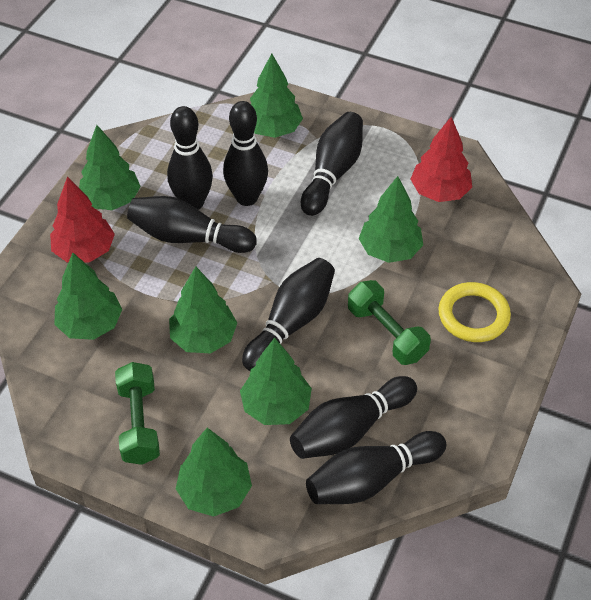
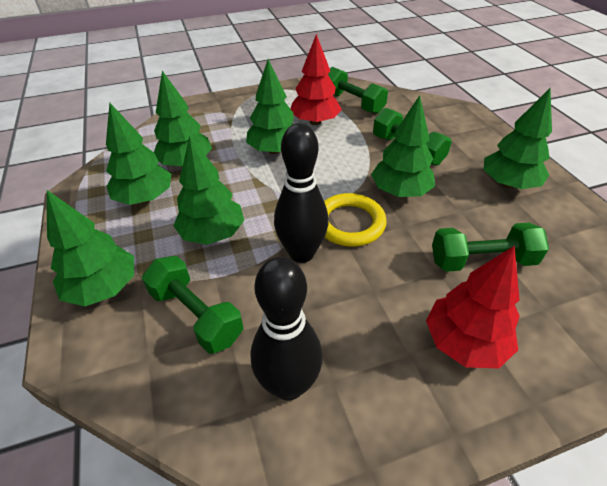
black bowling pin: 7 -> 2
green dumbbell: 2 -> 4

